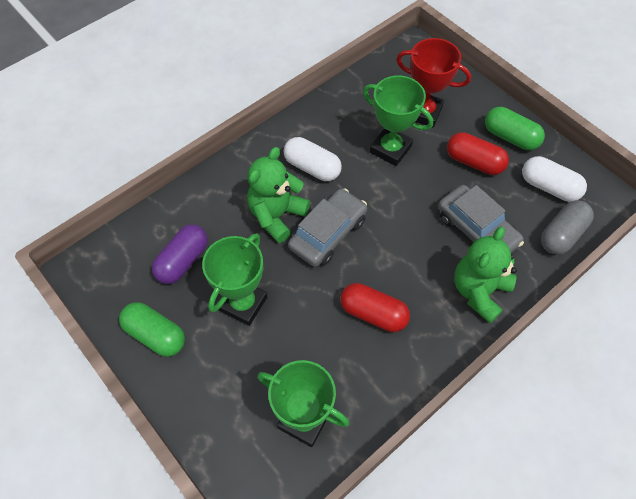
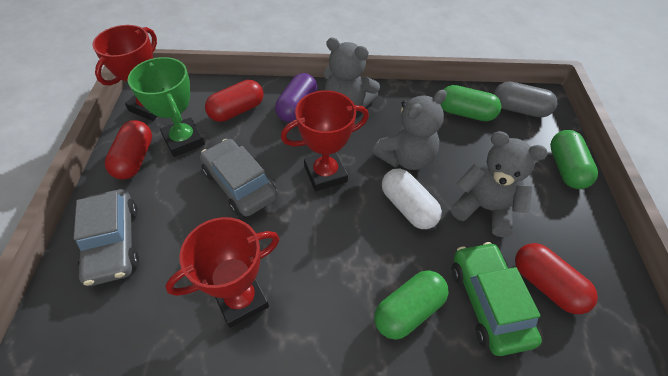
green capsule: 2 -> 3
green car: 0 -> 1
green teddy bear: 2 -> 0
green trophy: 3 -> 1
grey teddy bear: 0 -> 3
red capsule: 2 -> 3
red trophy: 1 -> 3
white capsule: 2 -> 1

